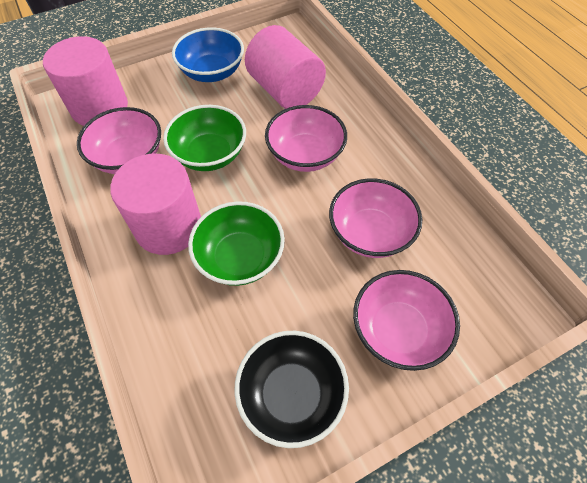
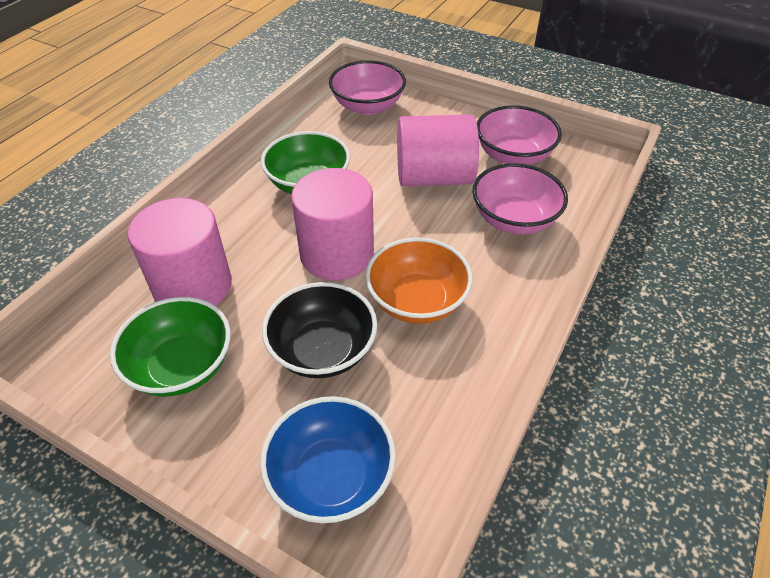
orange bowl: 0 -> 1
pink bowl: 4 -> 3

